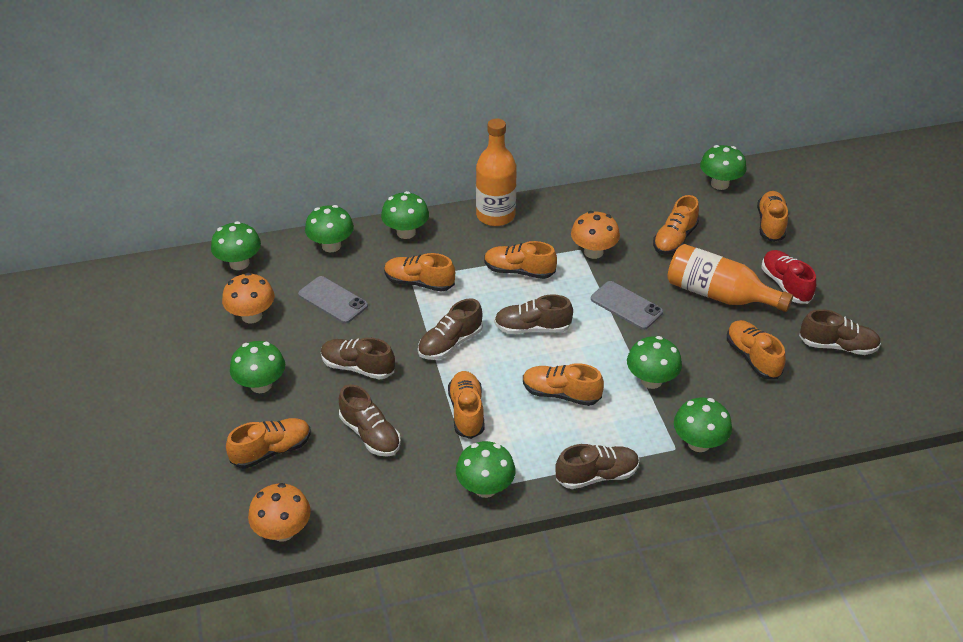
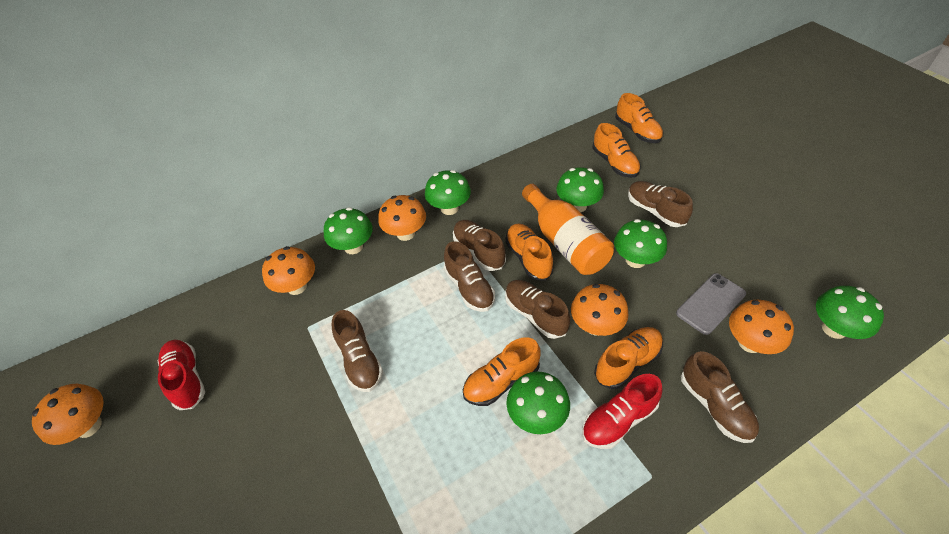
green mushroom: 8 -> 6
grey phone: 2 -> 1
orange bottle: 2 -> 1
orange mushroom: 3 -> 5
orange shoe: 8 -> 5
red shoe: 1 -> 2

